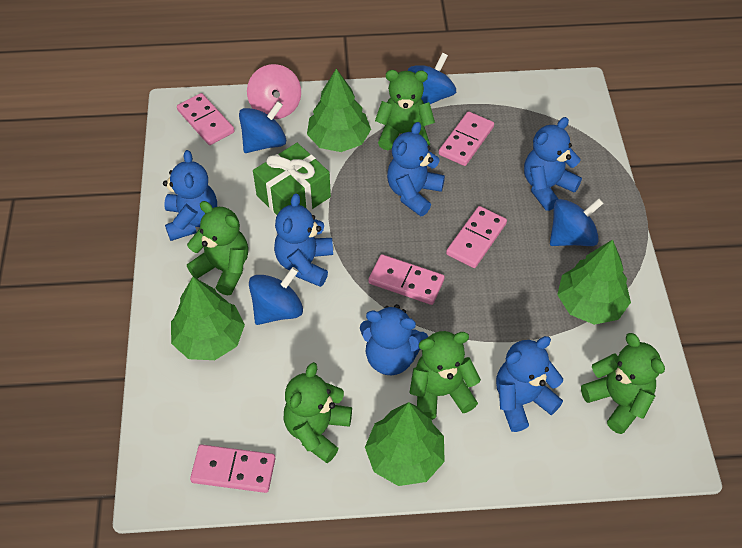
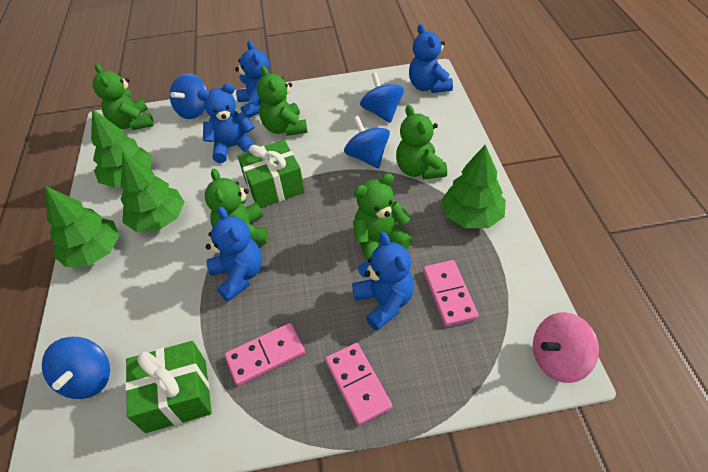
blue teddy bear: 6 -> 5
green gift: 1 -> 2
pink domino: 5 -> 3

